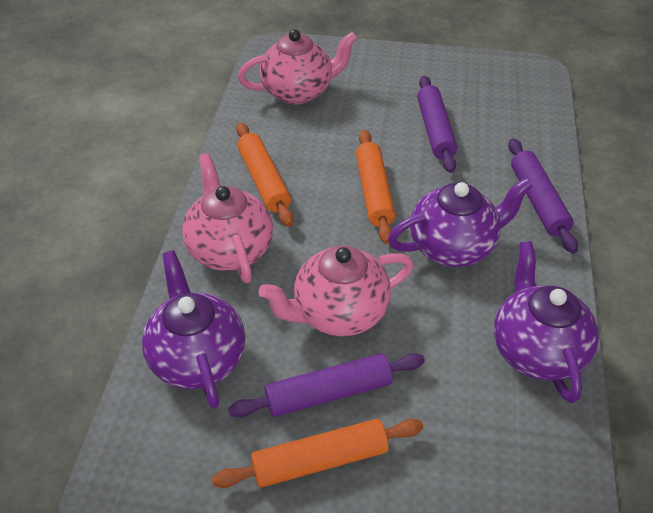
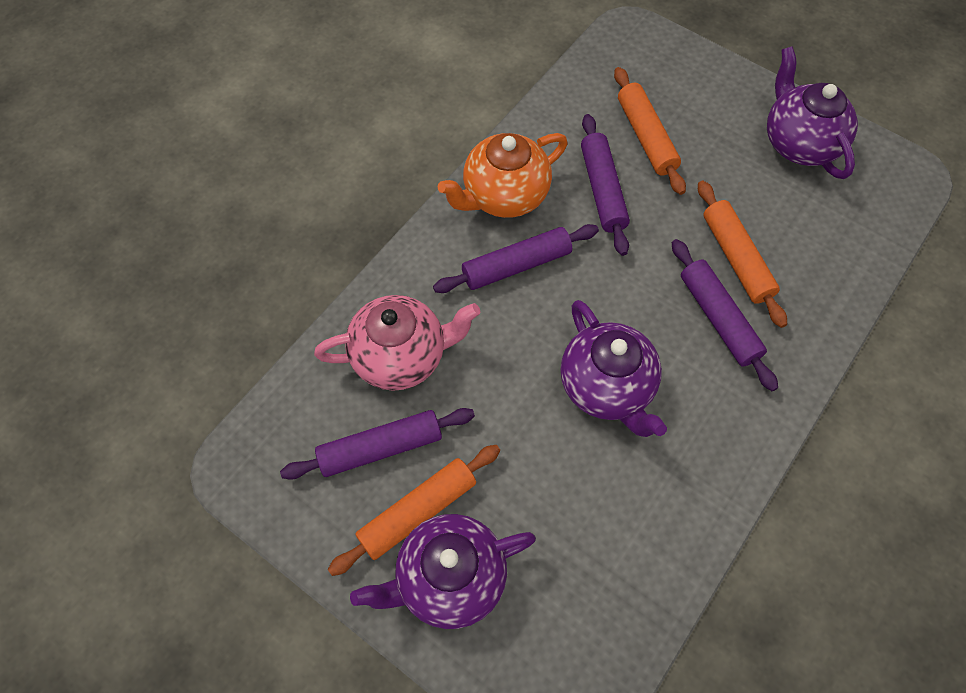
orange teapot: 0 -> 1
pink teapot: 3 -> 1
purple rolling pin: 3 -> 4

